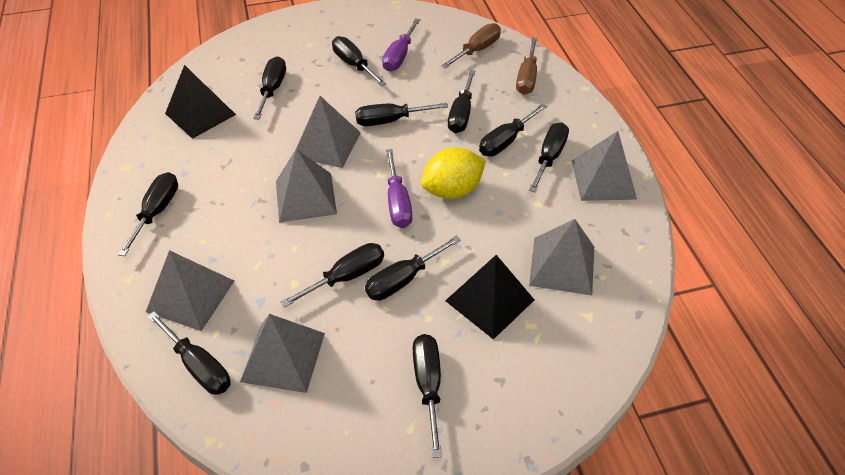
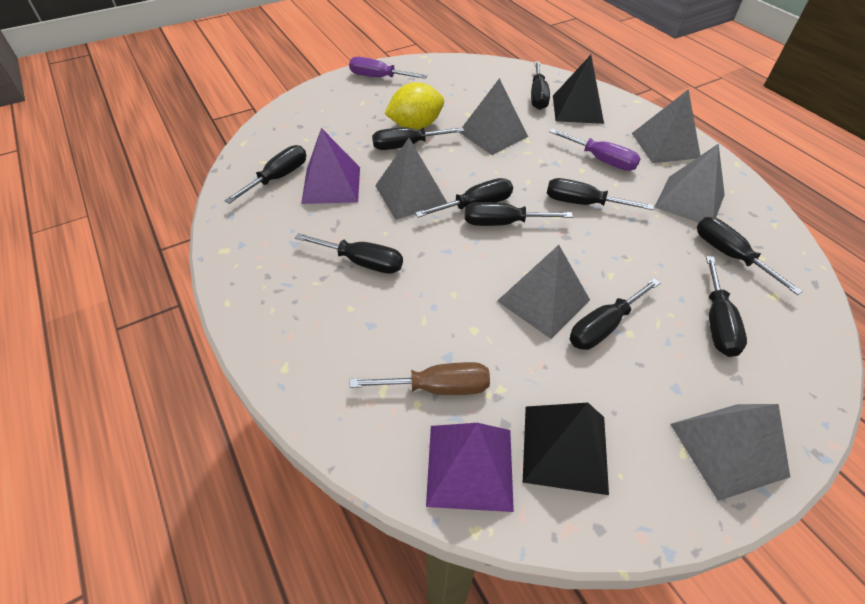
black screwdriver: 11 -> 10
brown screwdriver: 2 -> 1
purple pyramid: 0 -> 2

